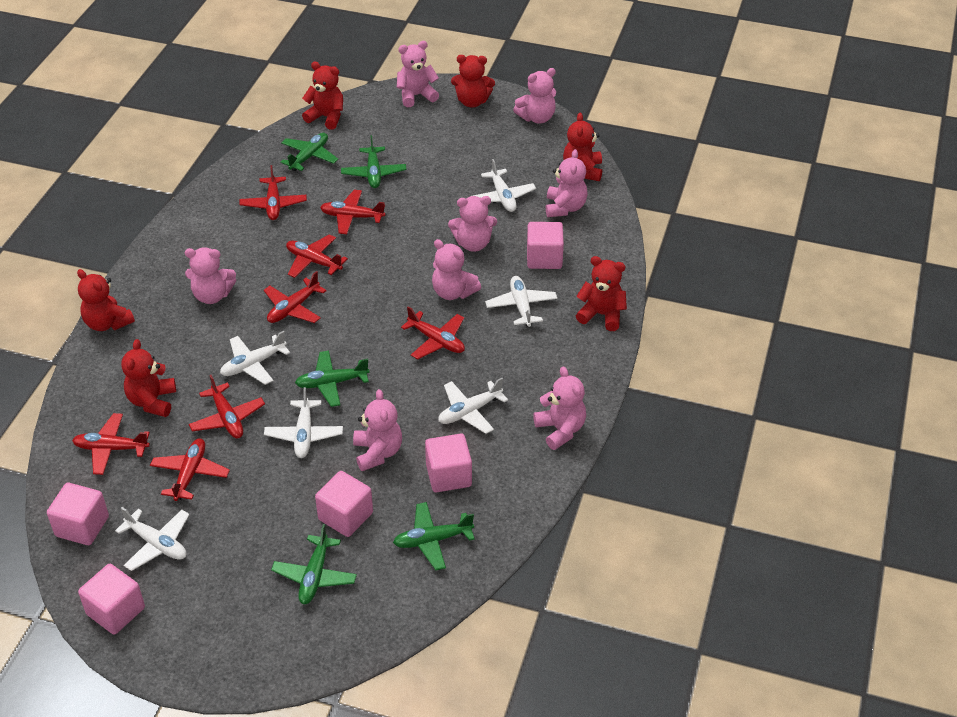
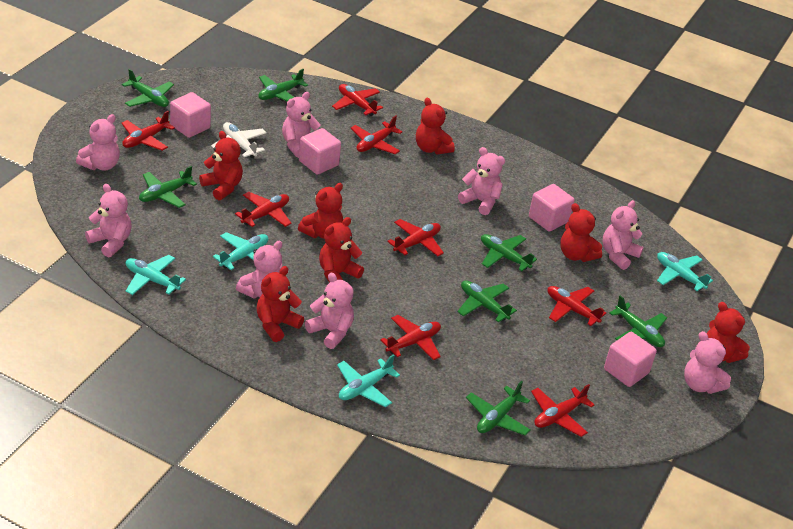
green plane: 5 -> 7
pink cube: 5 -> 4
red teddy bear: 6 -> 7
turquoise plane: 0 -> 4
white plane: 6 -> 1

